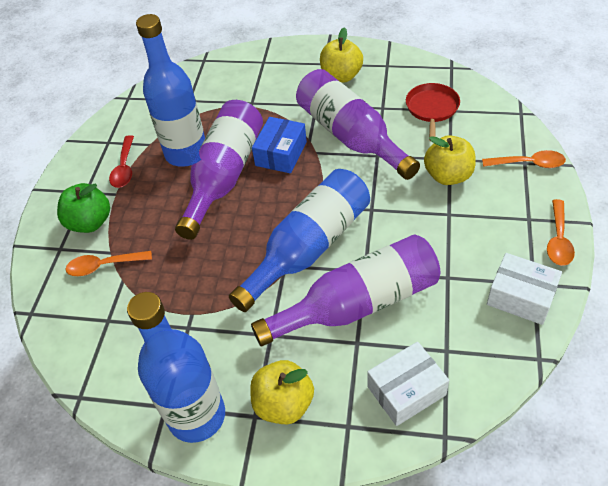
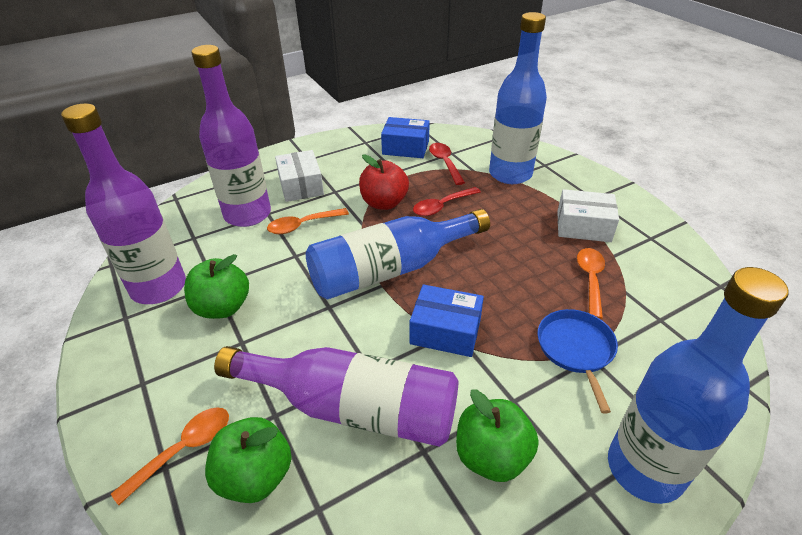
blue box: 1 -> 2
blue pan: 0 -> 1
green apple: 1 -> 3
red apple: 0 -> 1
red pan: 1 -> 0
red spoon: 1 -> 2
yellow apple: 3 -> 0

